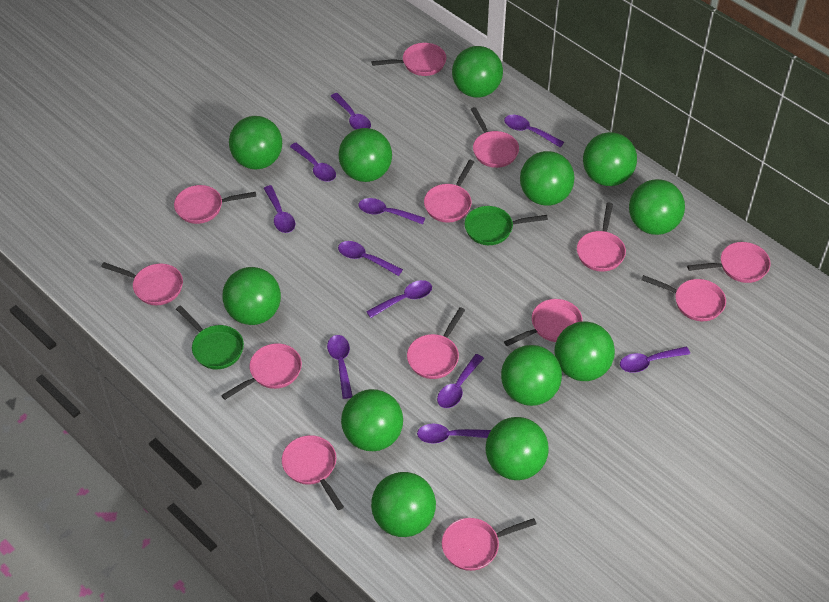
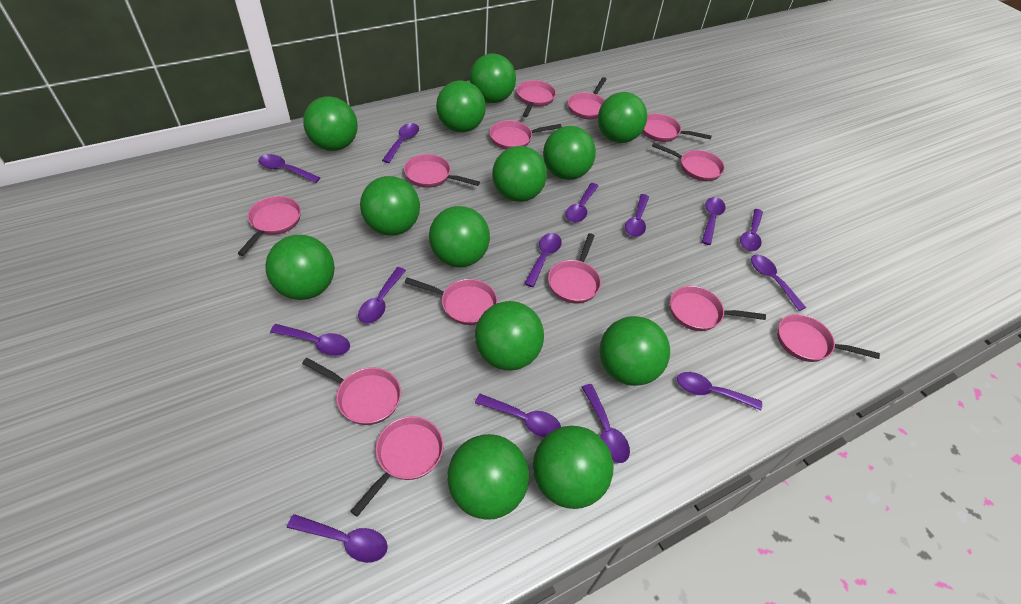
green ball: 12 -> 13
green pan: 2 -> 0
purple spoon: 11 -> 14

